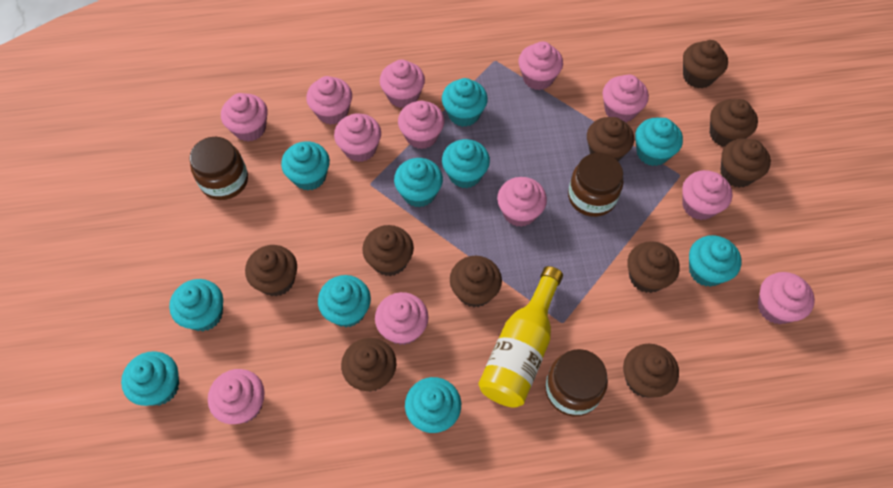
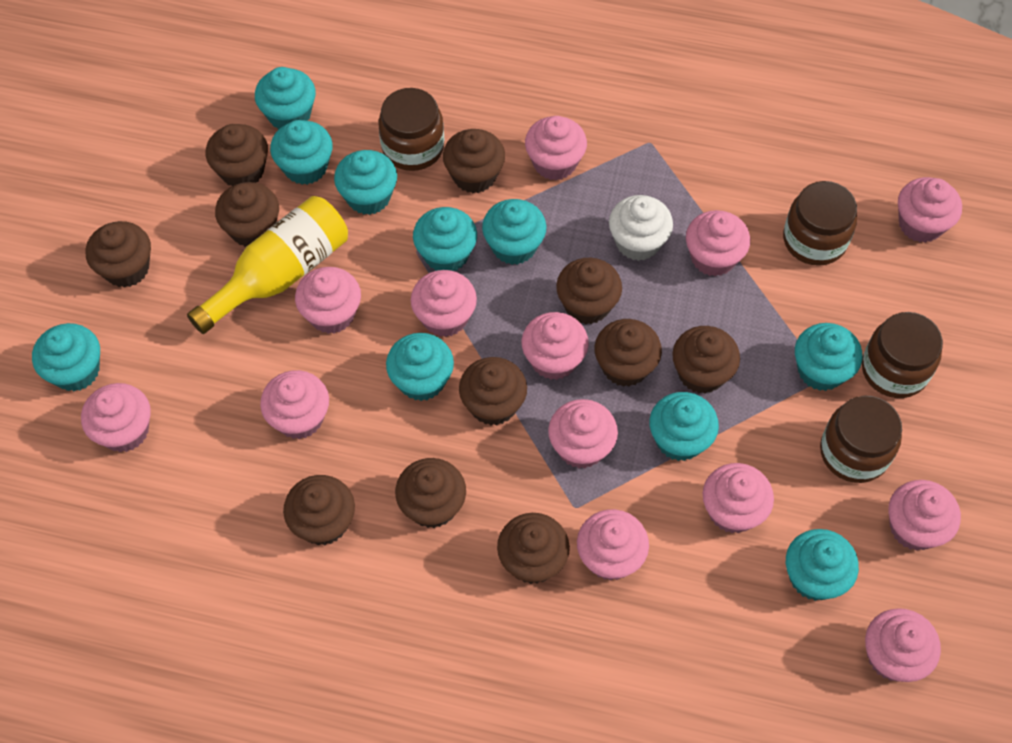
brown cupcake: 10 -> 11
brown jar: 3 -> 4
pink cupcake: 12 -> 13
white cupcake: 0 -> 1

